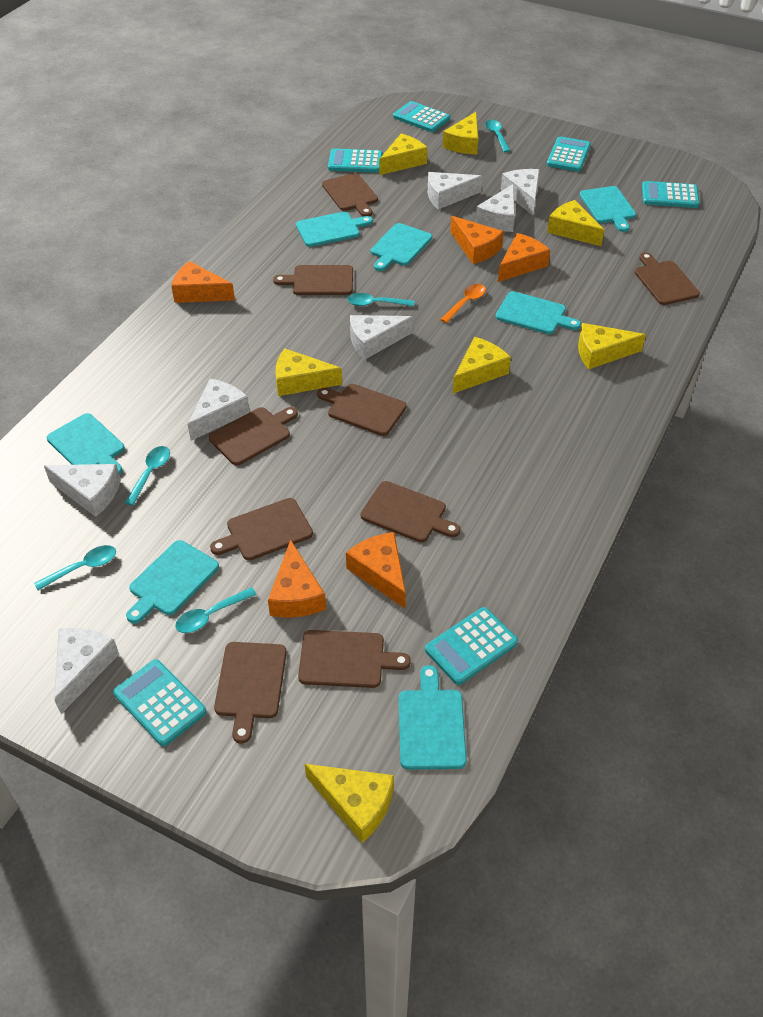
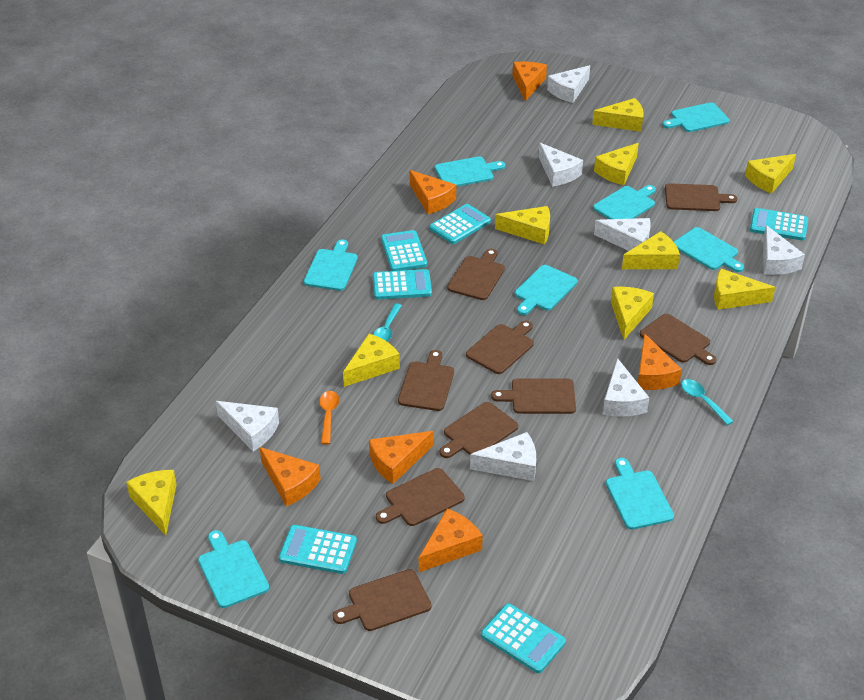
orange cheese: 5 -> 6
turquoise cutting board: 7 -> 8
turquoise spoon: 5 -> 2
yellow cheese: 7 -> 9

